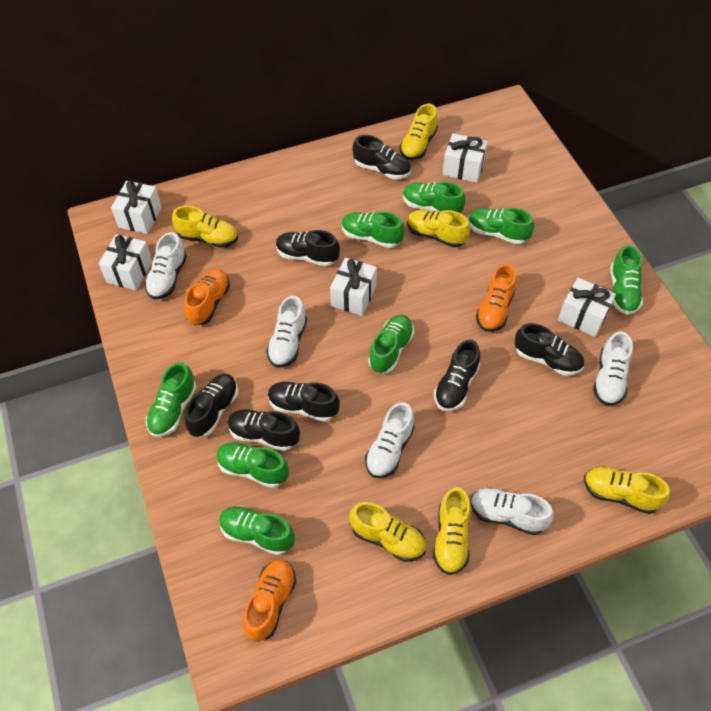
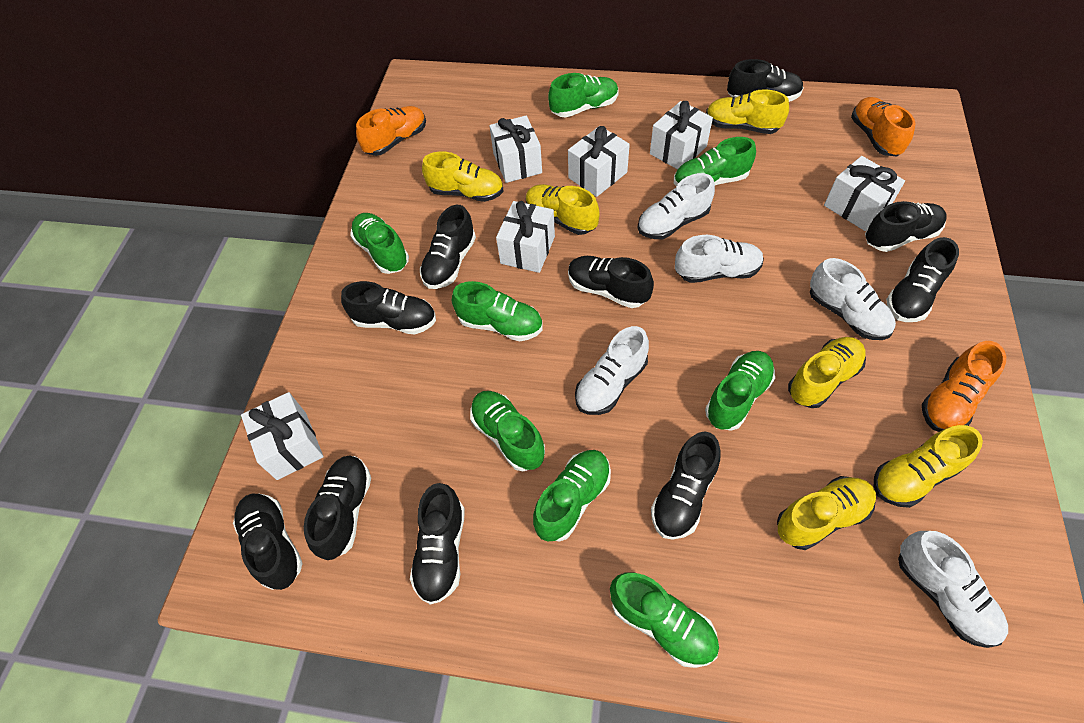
black shoe: 7 -> 10
white gift: 5 -> 6

